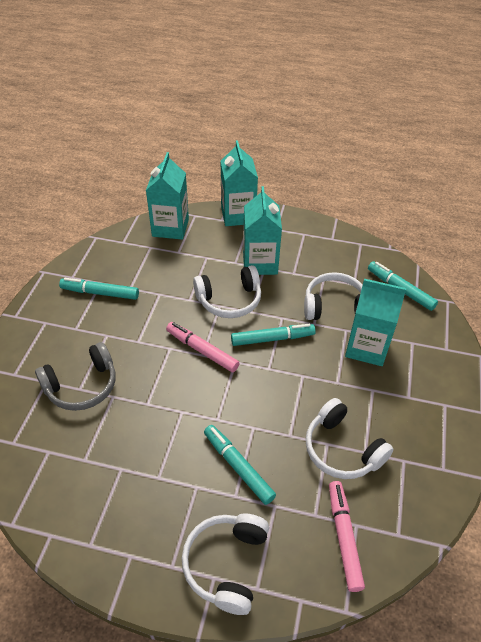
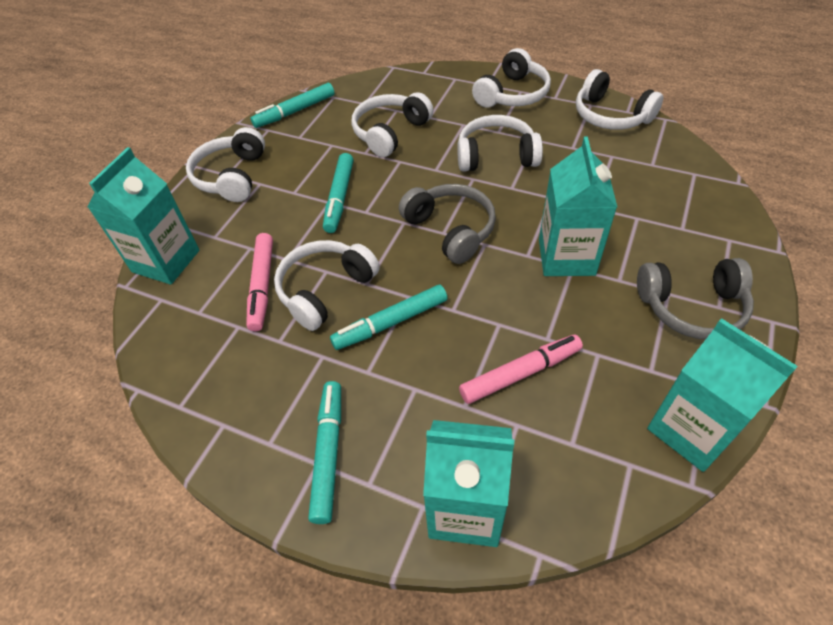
grey headphones: 1 -> 2
white headphones: 4 -> 6

